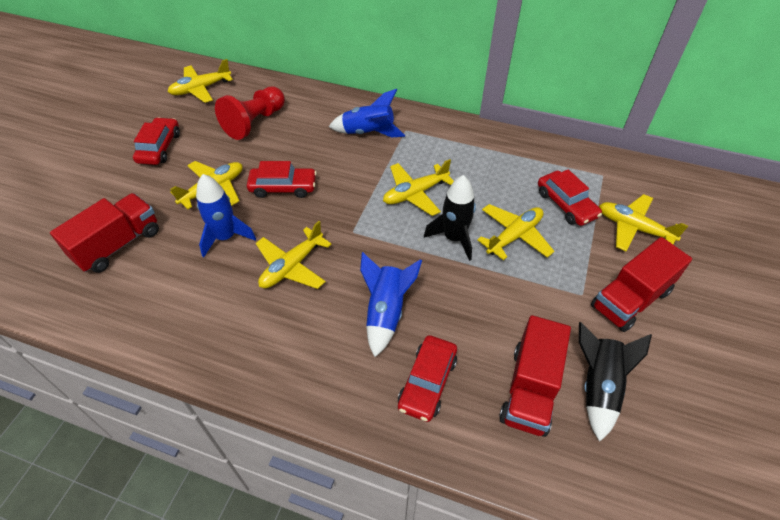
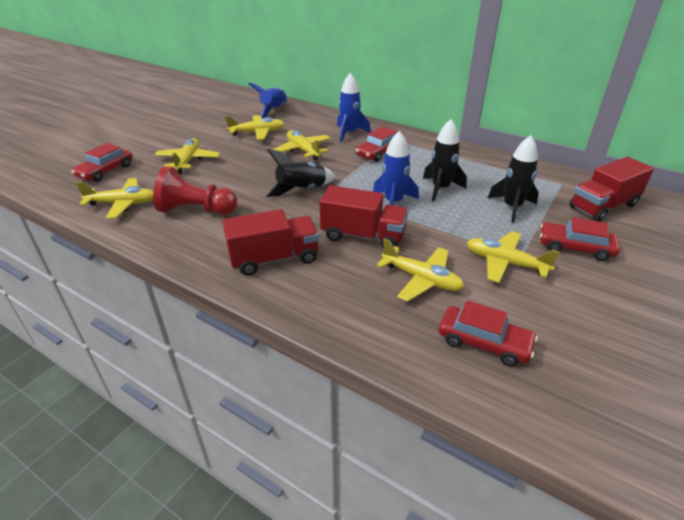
black rocket: 2 -> 3

